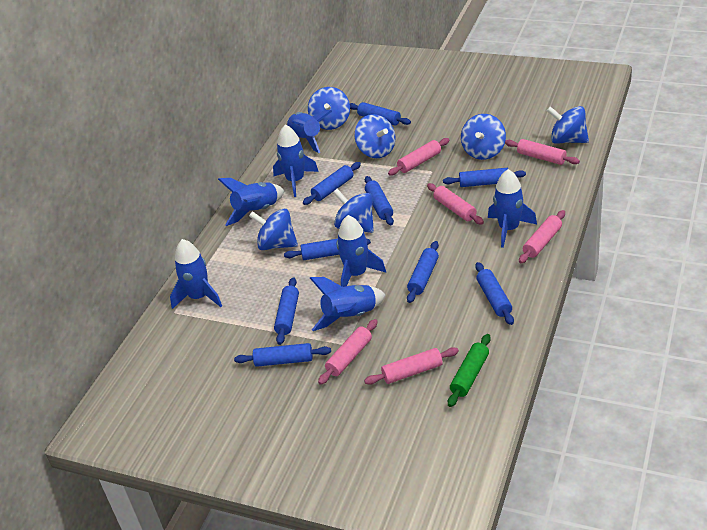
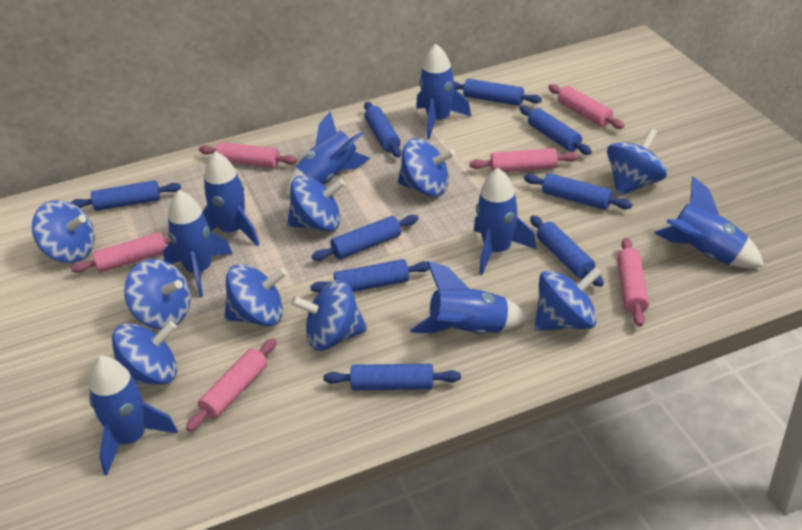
blue rocket: 7 -> 8
blue spinning top: 6 -> 9
green rolling pin: 1 -> 0

